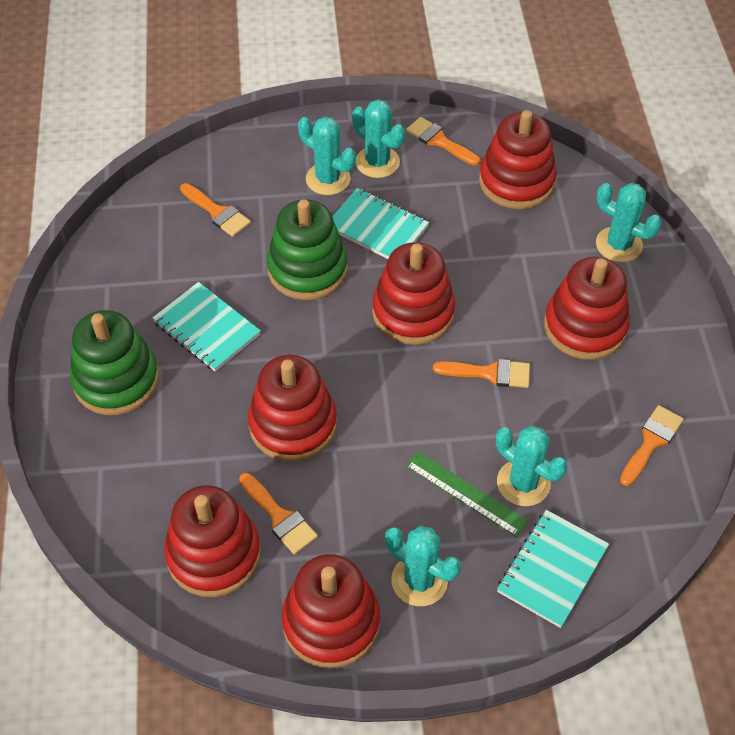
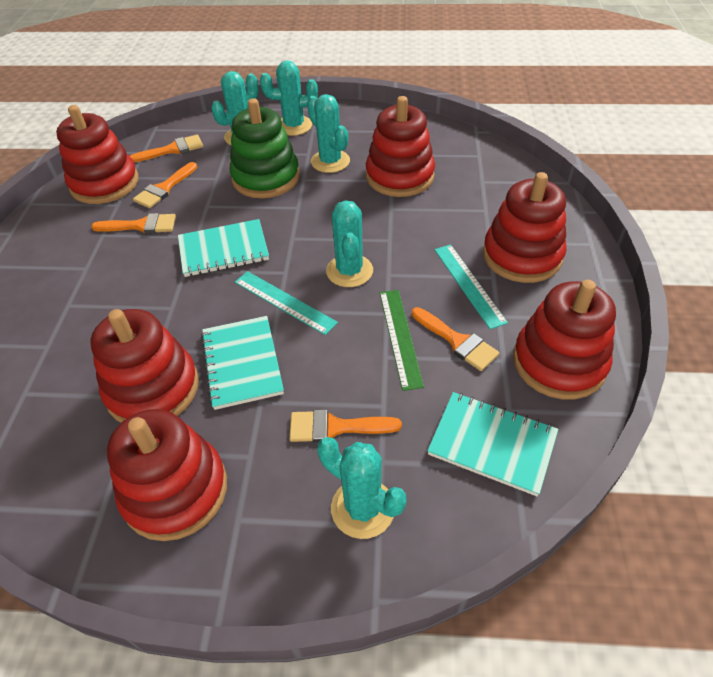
green stacking toy: 2 -> 1
turquoise ruler: 0 -> 2

